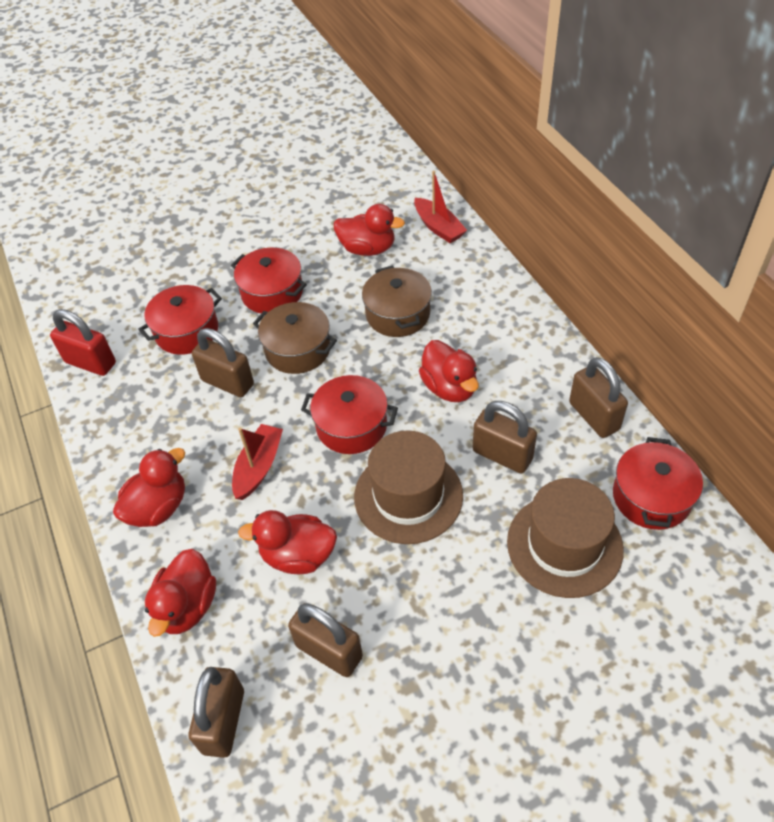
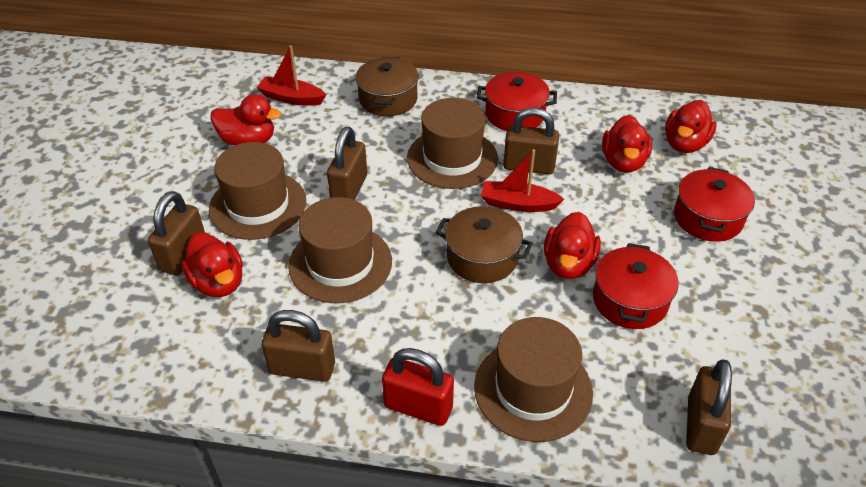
brown hat: 2 -> 4
red pot: 4 -> 3

